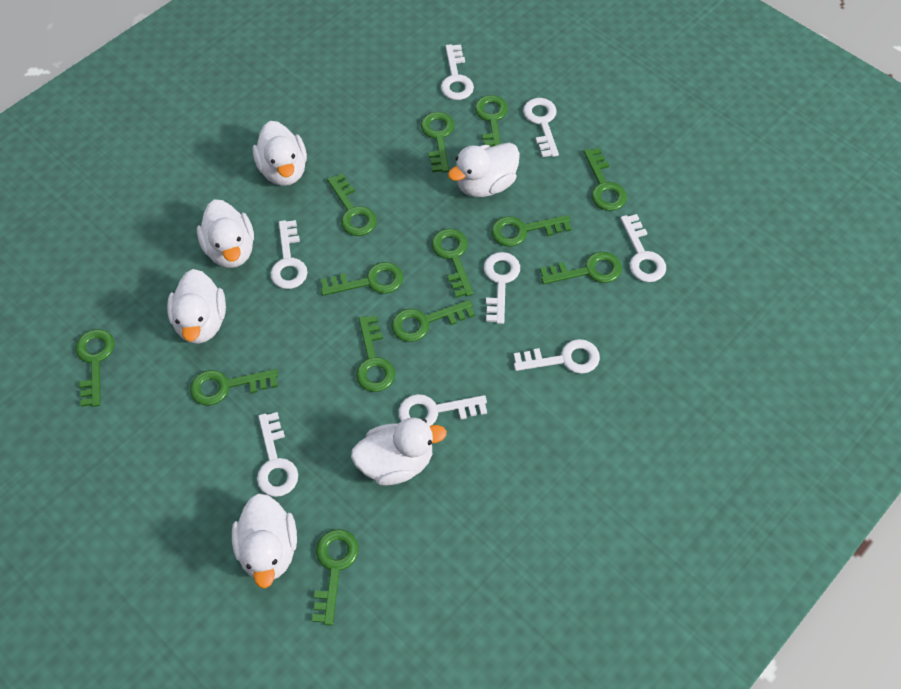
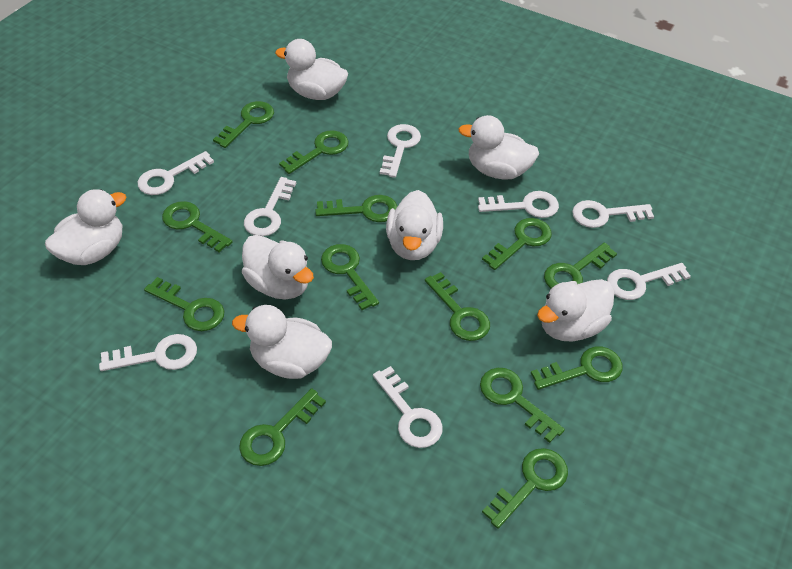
white duck: 6 -> 7

